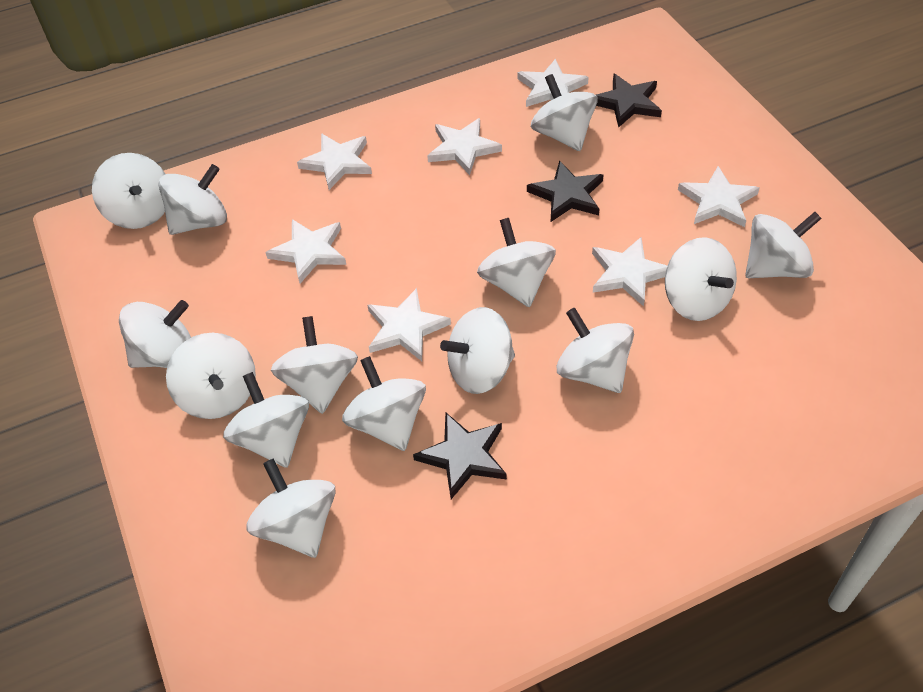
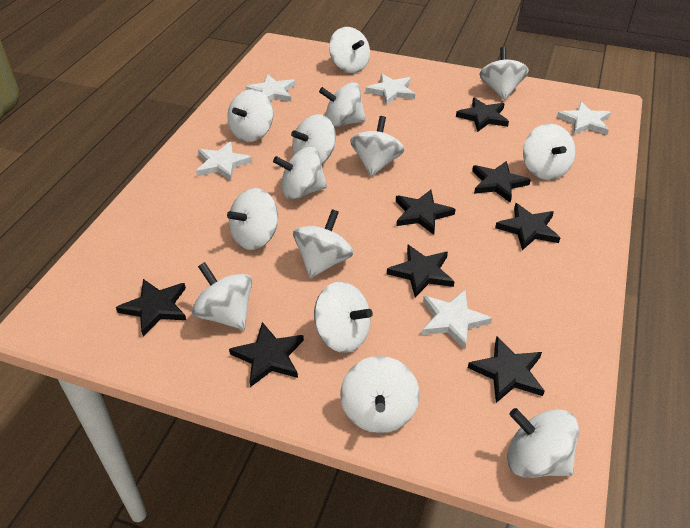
black star: 3 -> 8
white star: 7 -> 5

